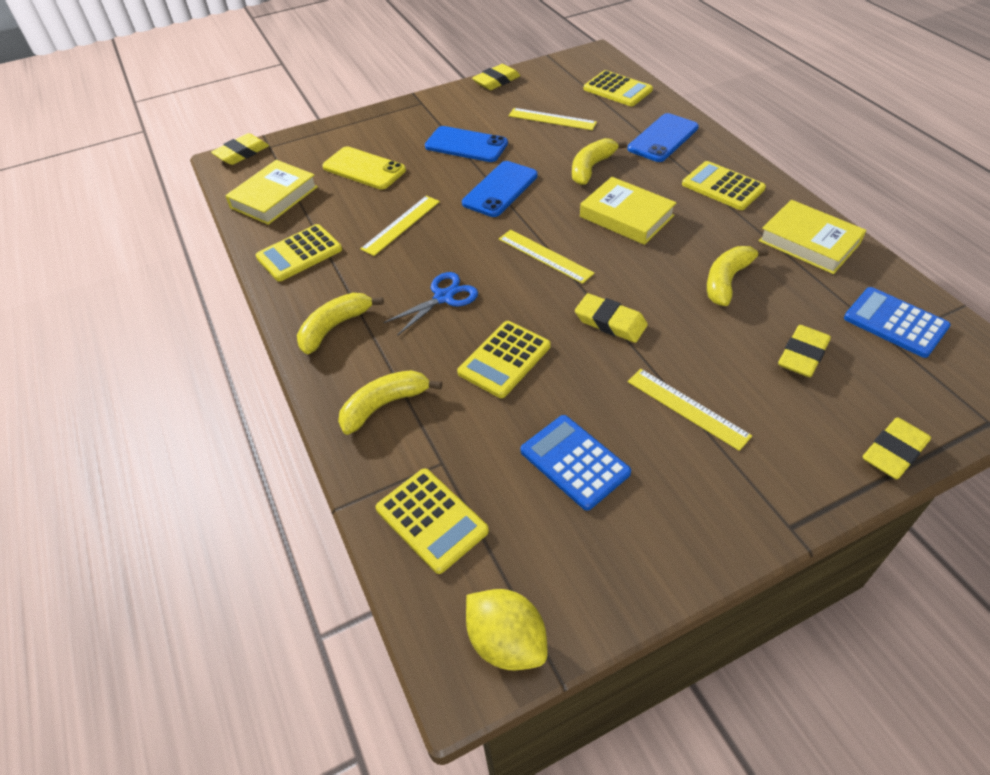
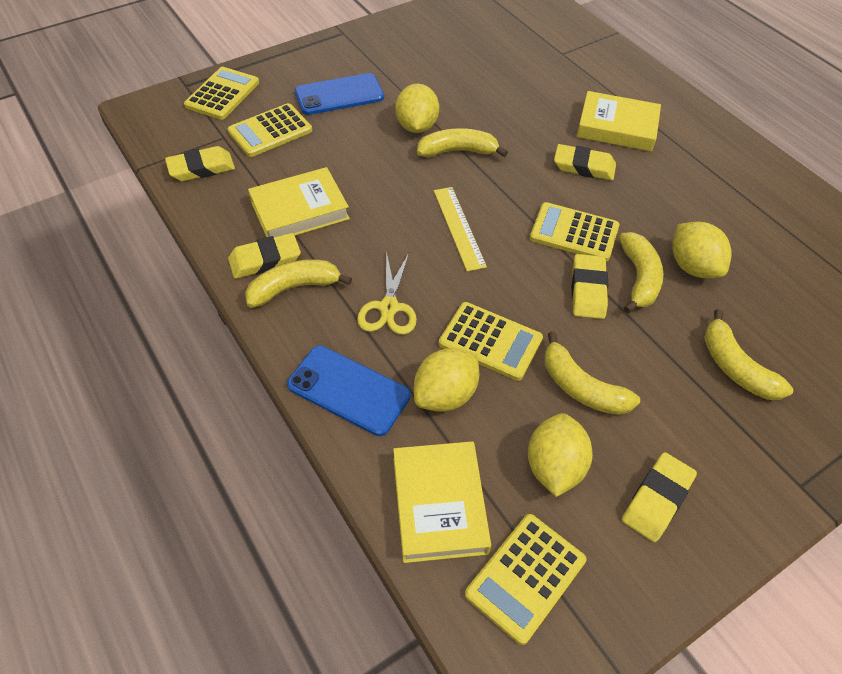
blue calculator: 2 -> 0
blue phone: 3 -> 2
blue scissors: 1 -> 0
yellow banana: 4 -> 5
yellow lemon: 1 -> 4
yellow phone: 1 -> 0
yellow ruler: 4 -> 1
yellow scissors: 0 -> 1

